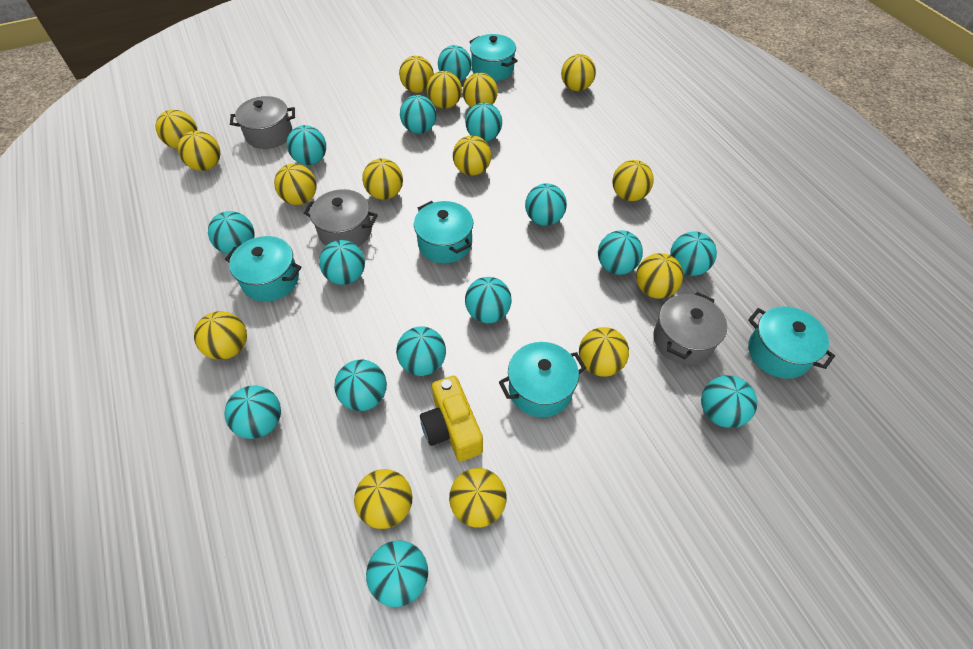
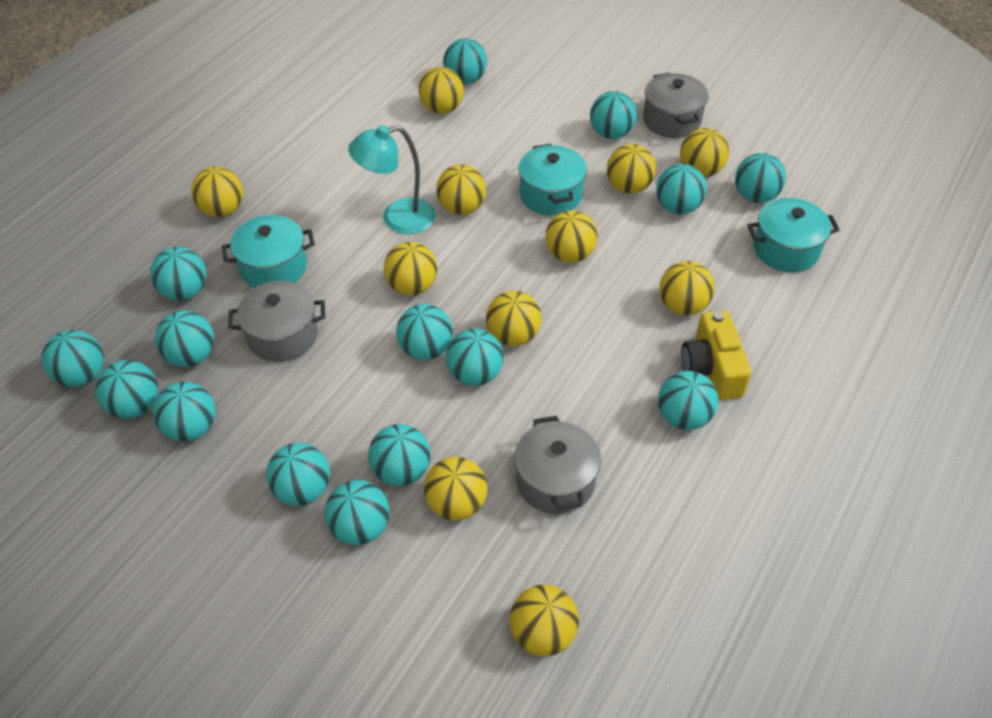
turquoise lamp: 0 -> 1
turquoise pot: 5 -> 3
yellow ball: 15 -> 11

